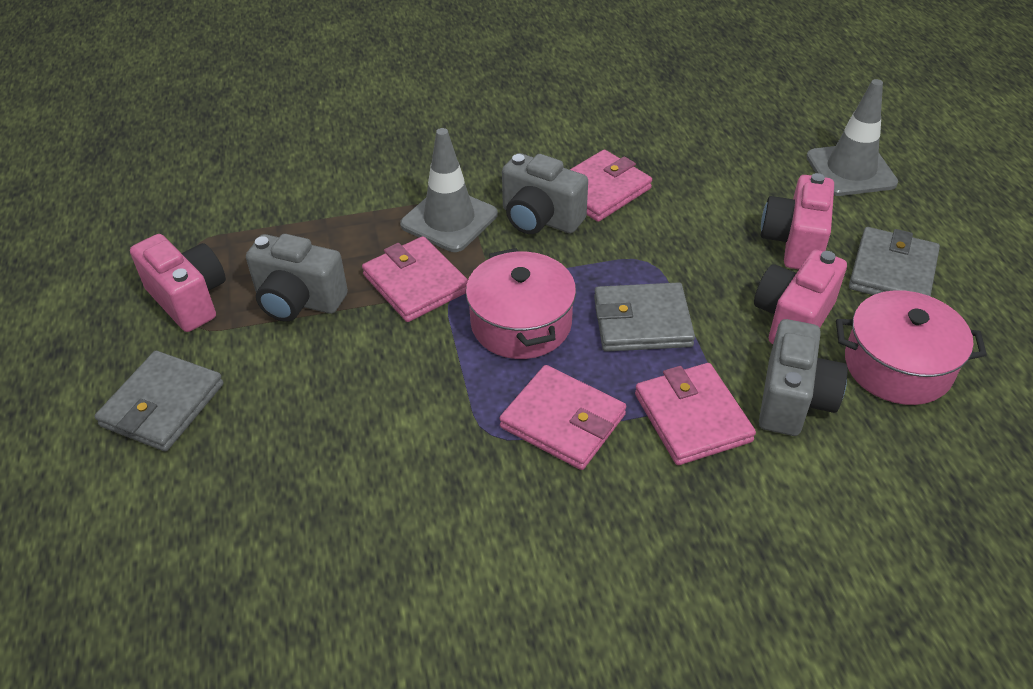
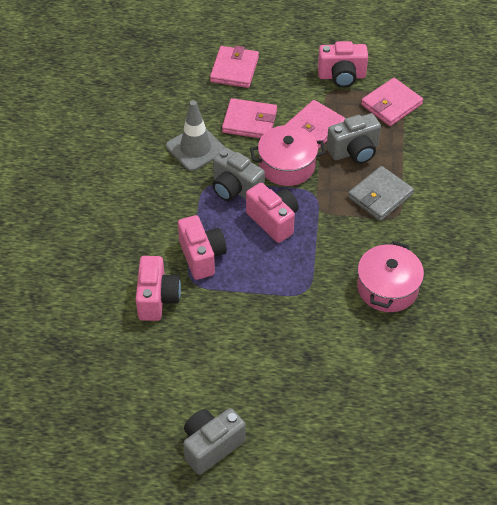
grey traffic cone: 2 -> 1
grey wallet: 3 -> 1
pink camera: 3 -> 4

